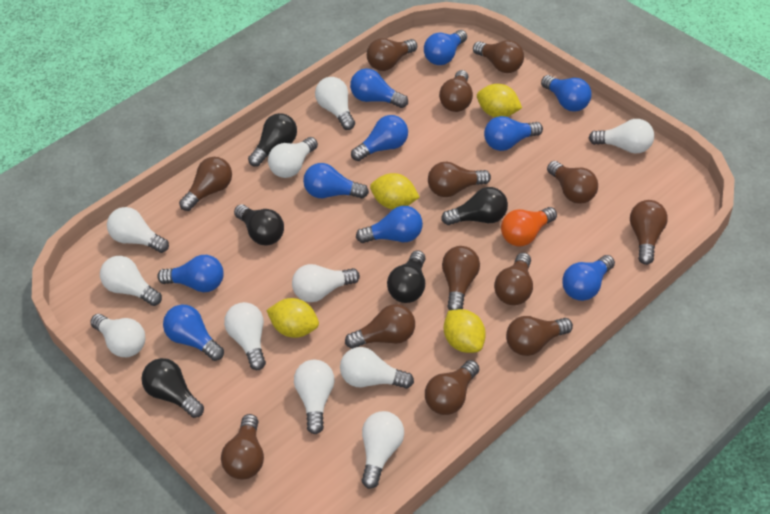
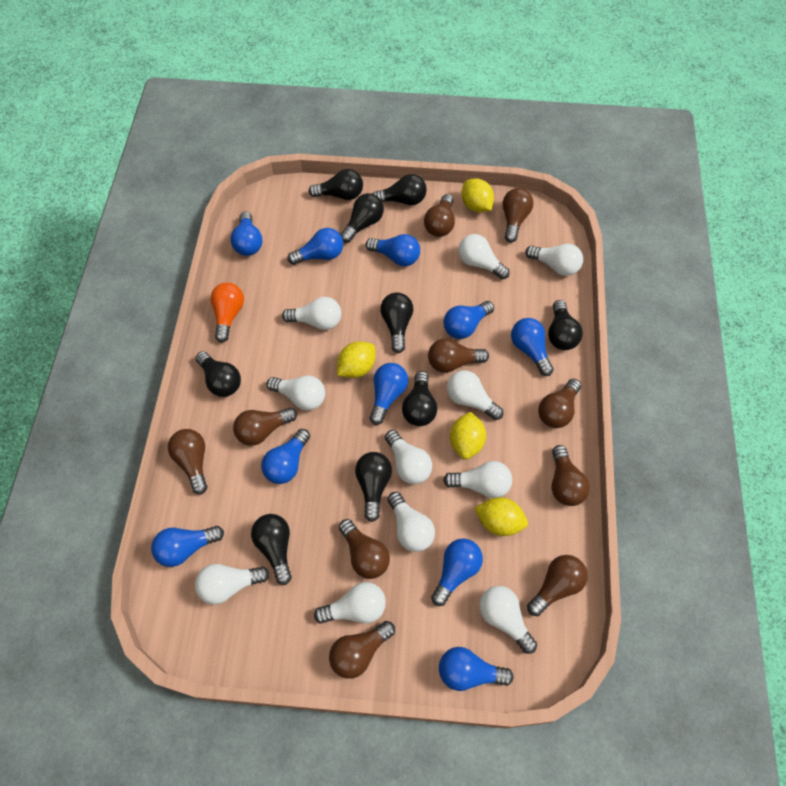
black light bulb: 5 -> 9
brown light bulb: 13 -> 10

